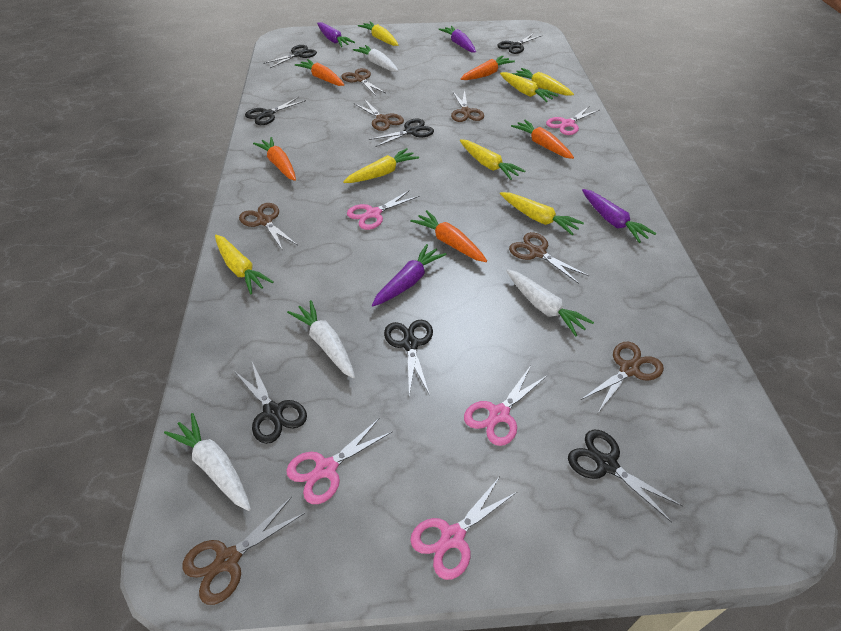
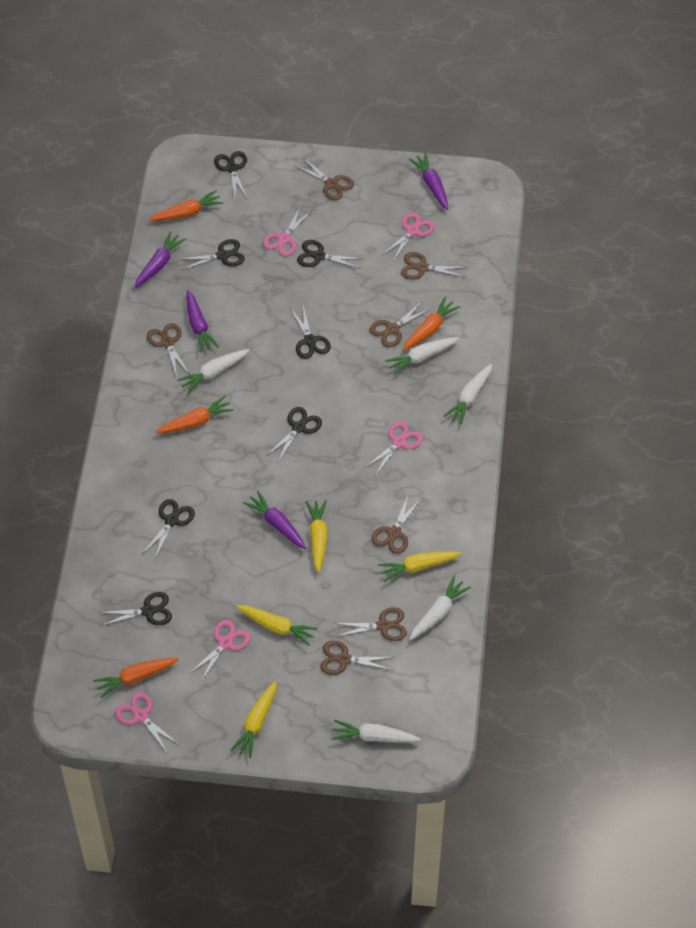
orange carrot: 5 -> 4
white carrot: 4 -> 5
yellow carrot: 7 -> 4

